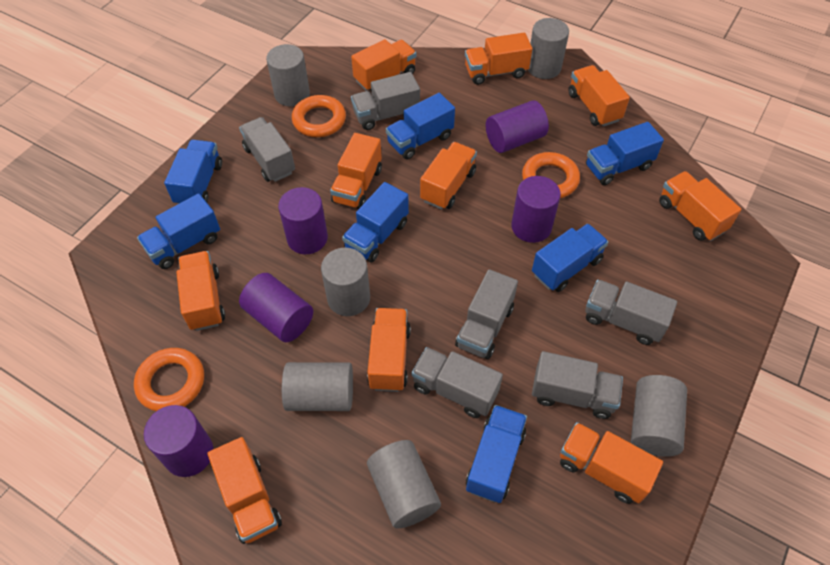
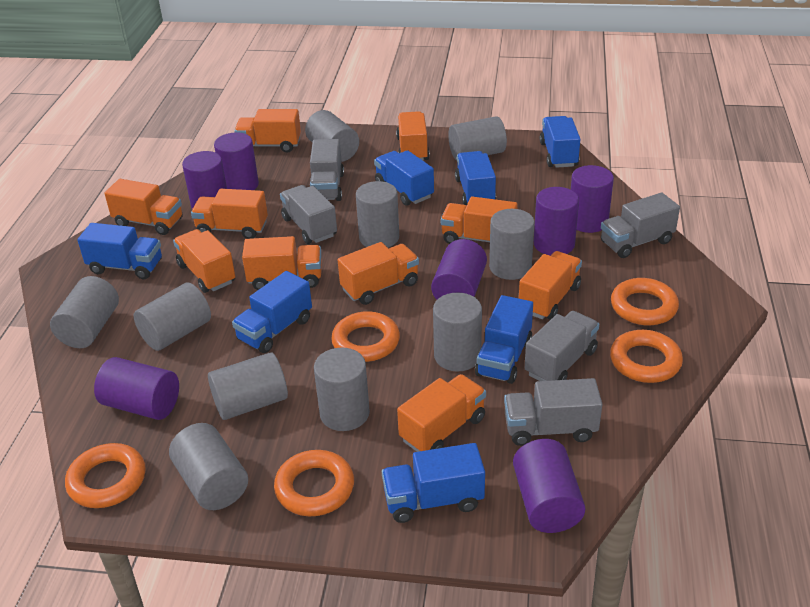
grey cylinder: 6 -> 10
grey truck: 6 -> 5
orange ring: 3 -> 5
purple cylinder: 5 -> 7

